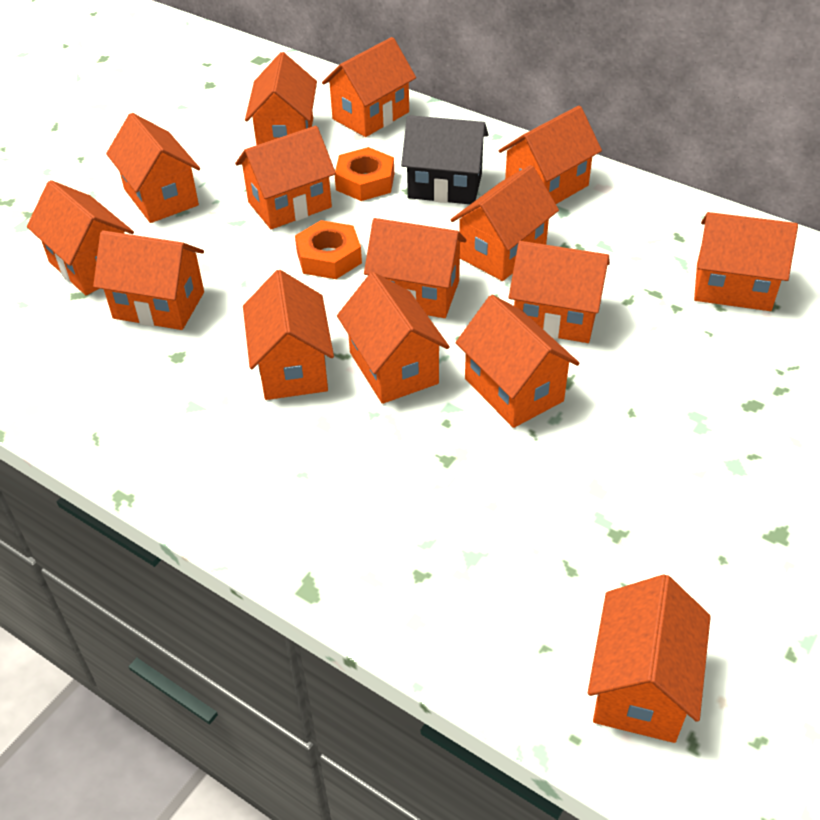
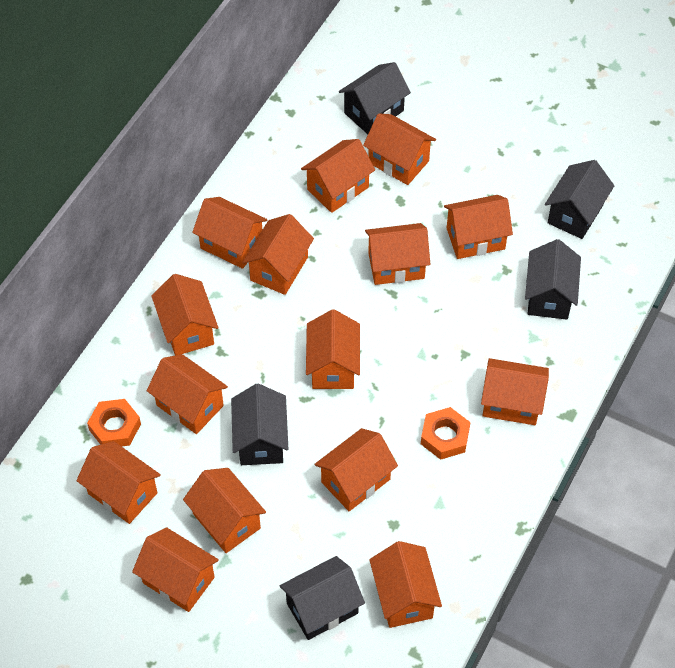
black house: 1 -> 5

